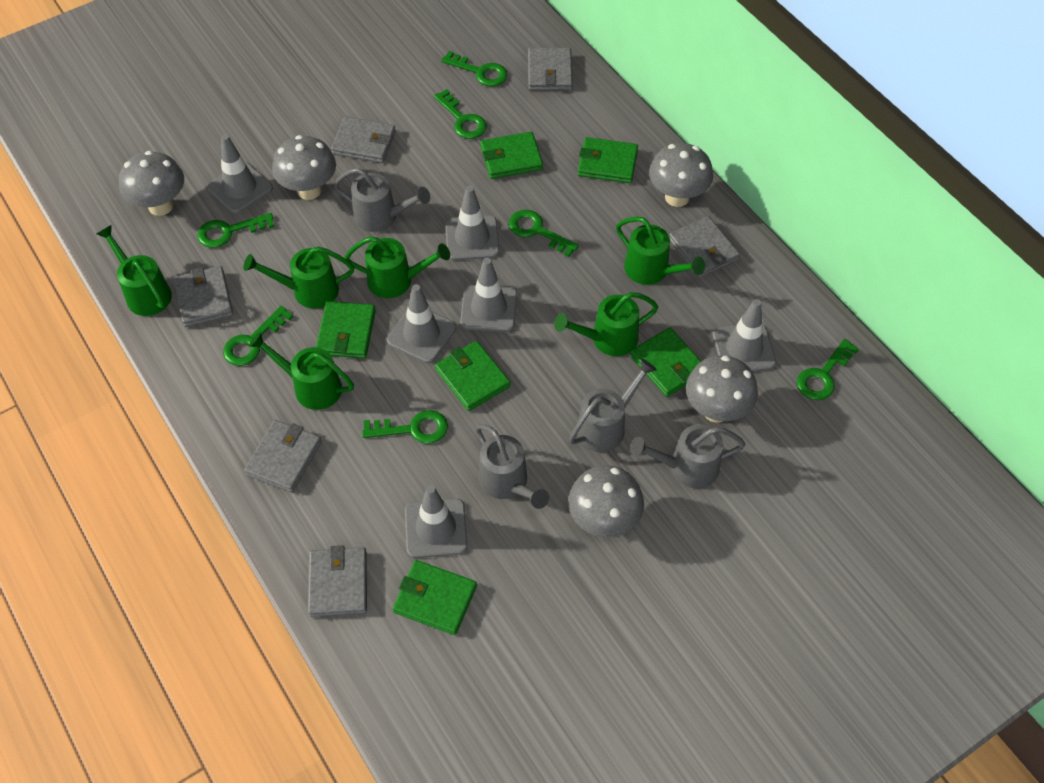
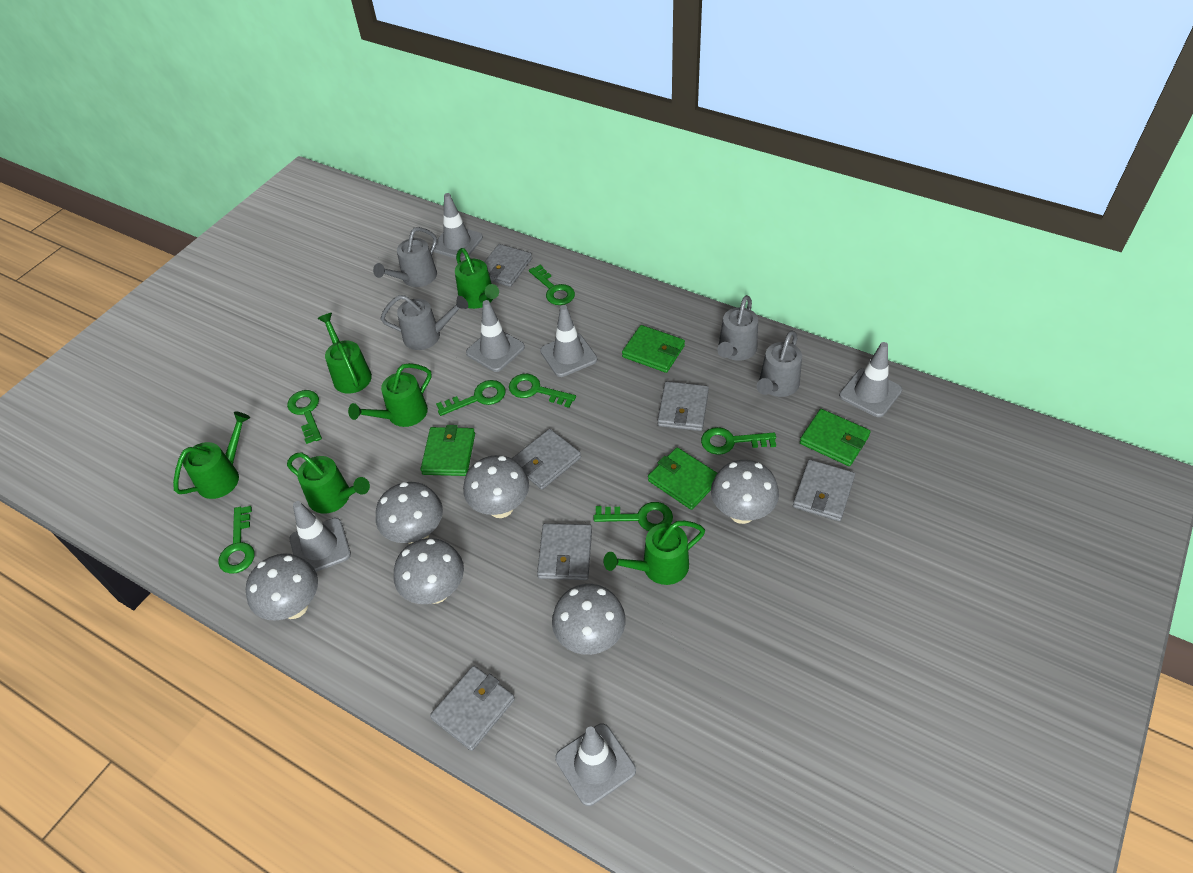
green wallet: 6 -> 4
grey mushroom: 5 -> 6

